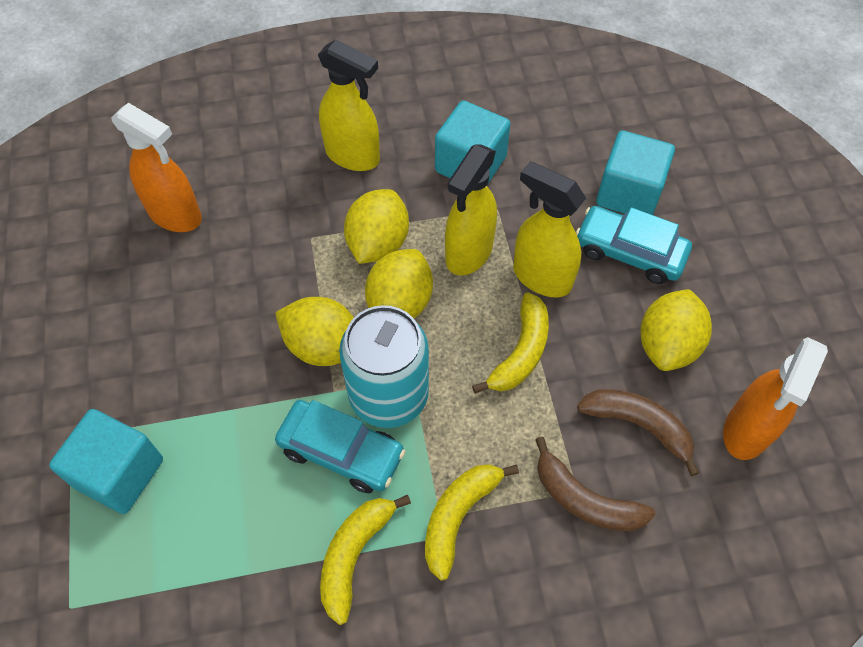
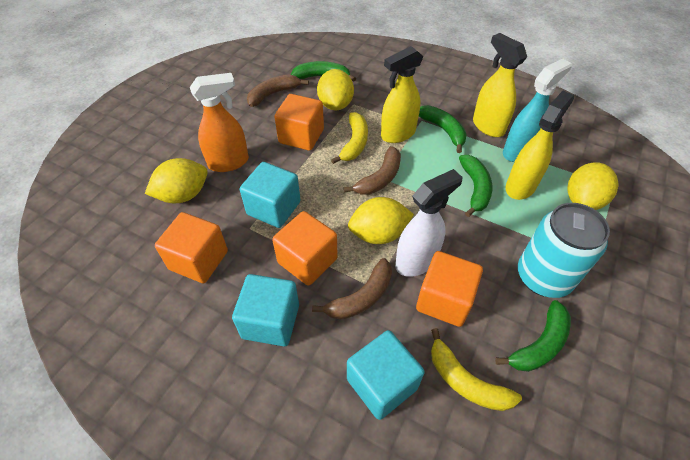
brown banana: 2 -> 3
green banana: 0 -> 4
orange cube: 0 -> 4
orange spray bottle: 2 -> 1
turquoise car: 2 -> 0
turquoise spray bottle: 0 -> 1
white spray bottle: 0 -> 1
yellow banana: 3 -> 2

